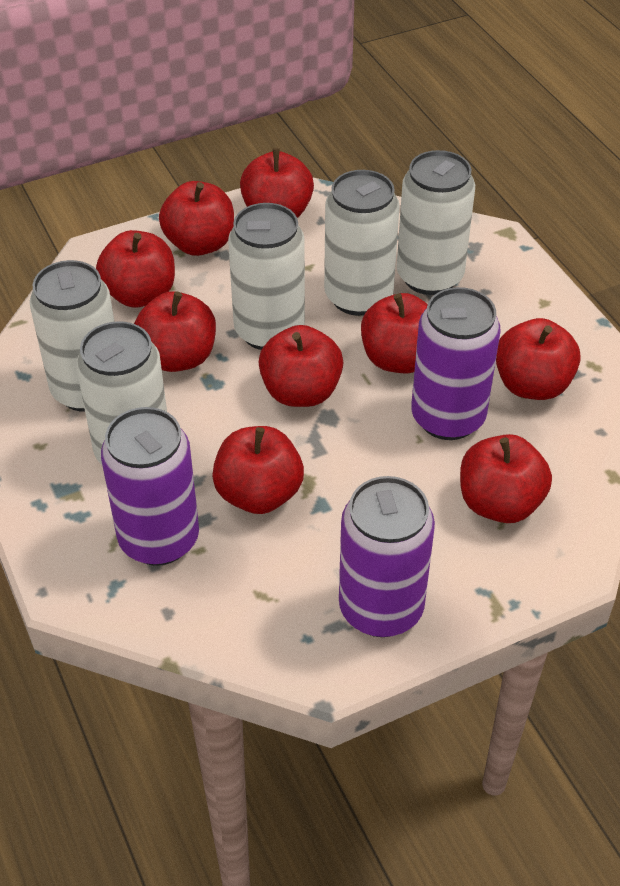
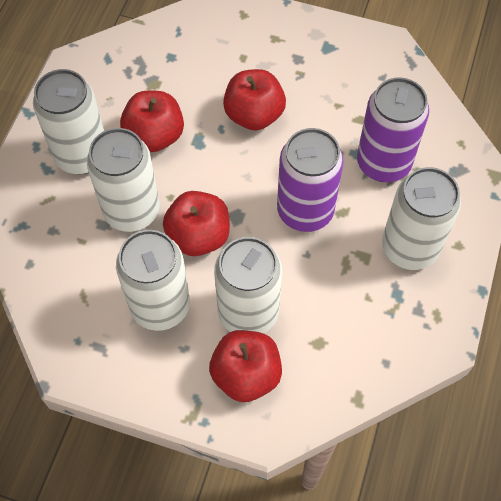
purple can: 3 -> 2
red apple: 9 -> 4

